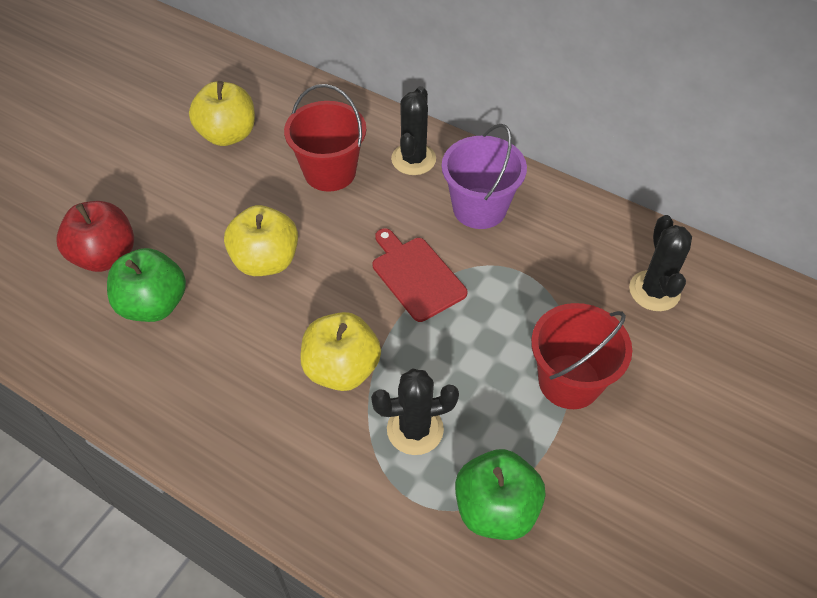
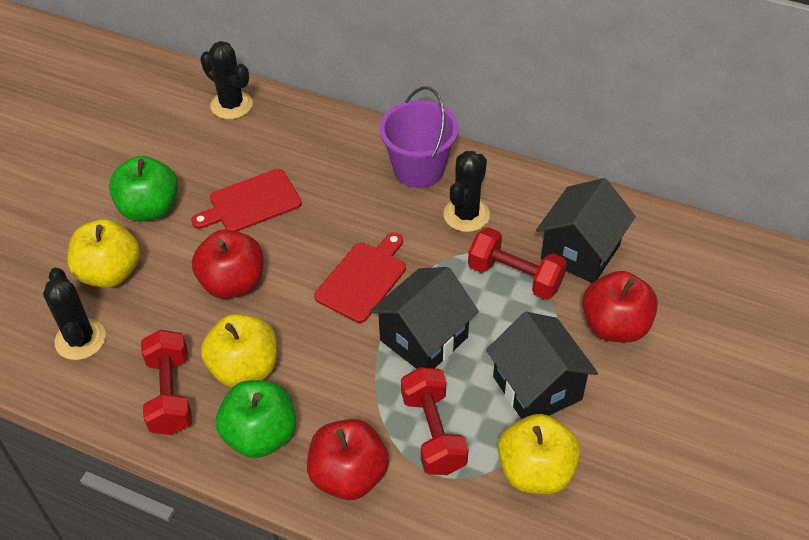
black house: 0 -> 3
red apple: 1 -> 3
red bucket: 2 -> 0
red cutting board: 1 -> 2
red dumbbell: 0 -> 3

